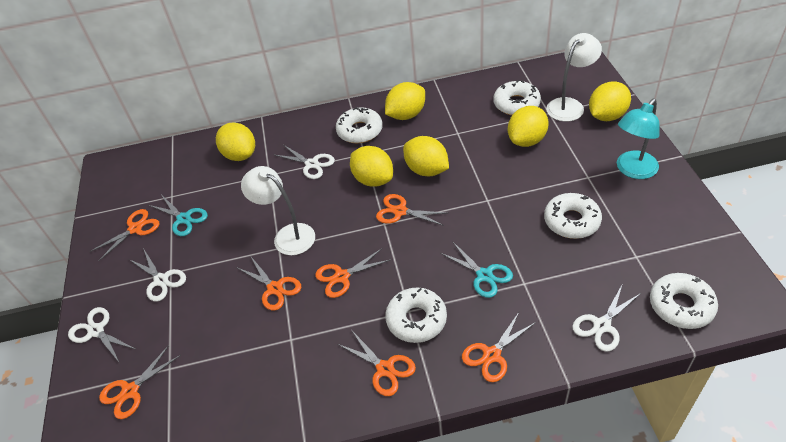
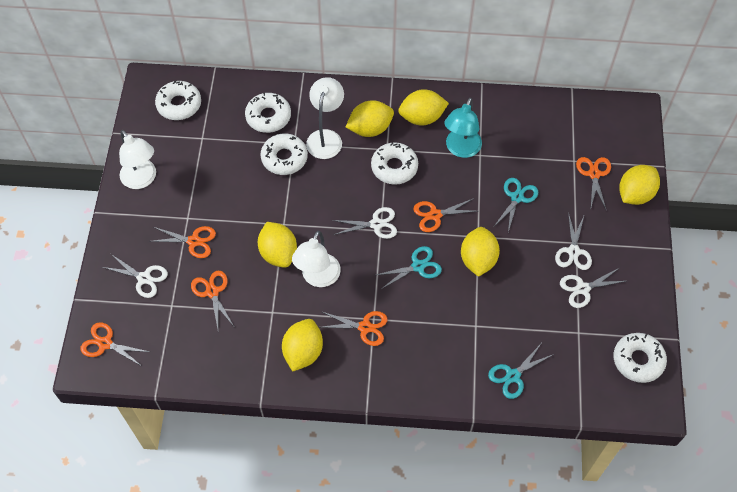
orange scissors: 7 -> 6
turquoise scissors: 2 -> 3
white lamp: 2 -> 3

